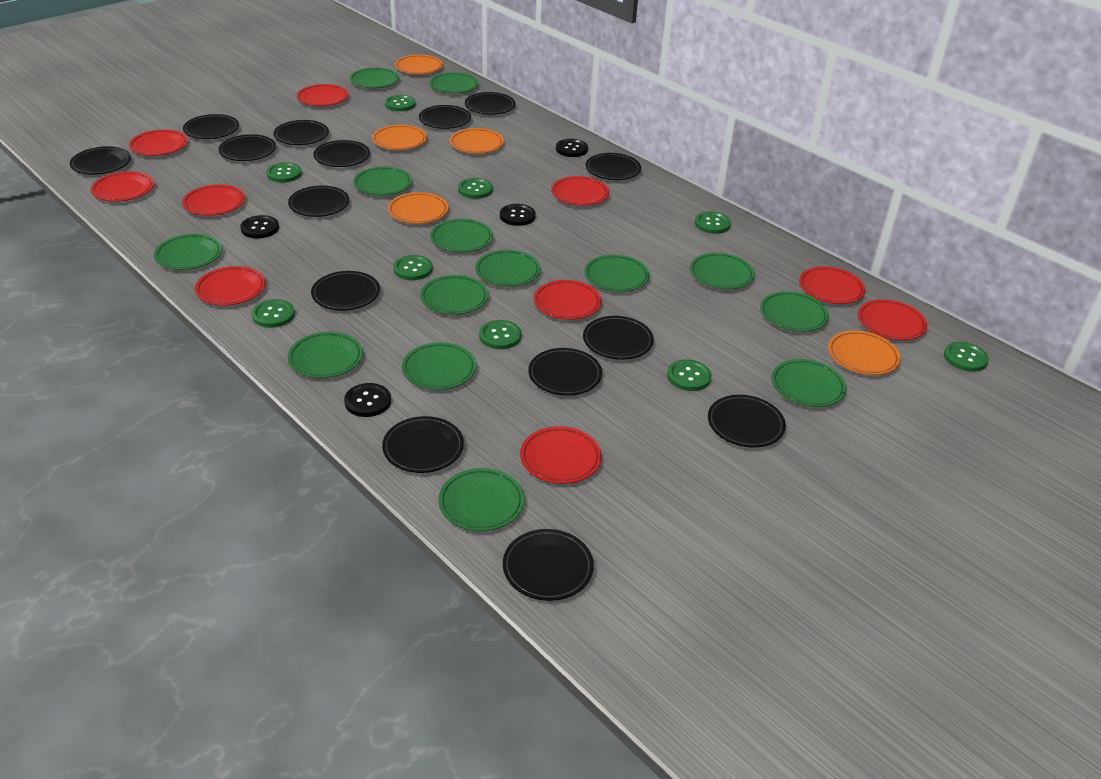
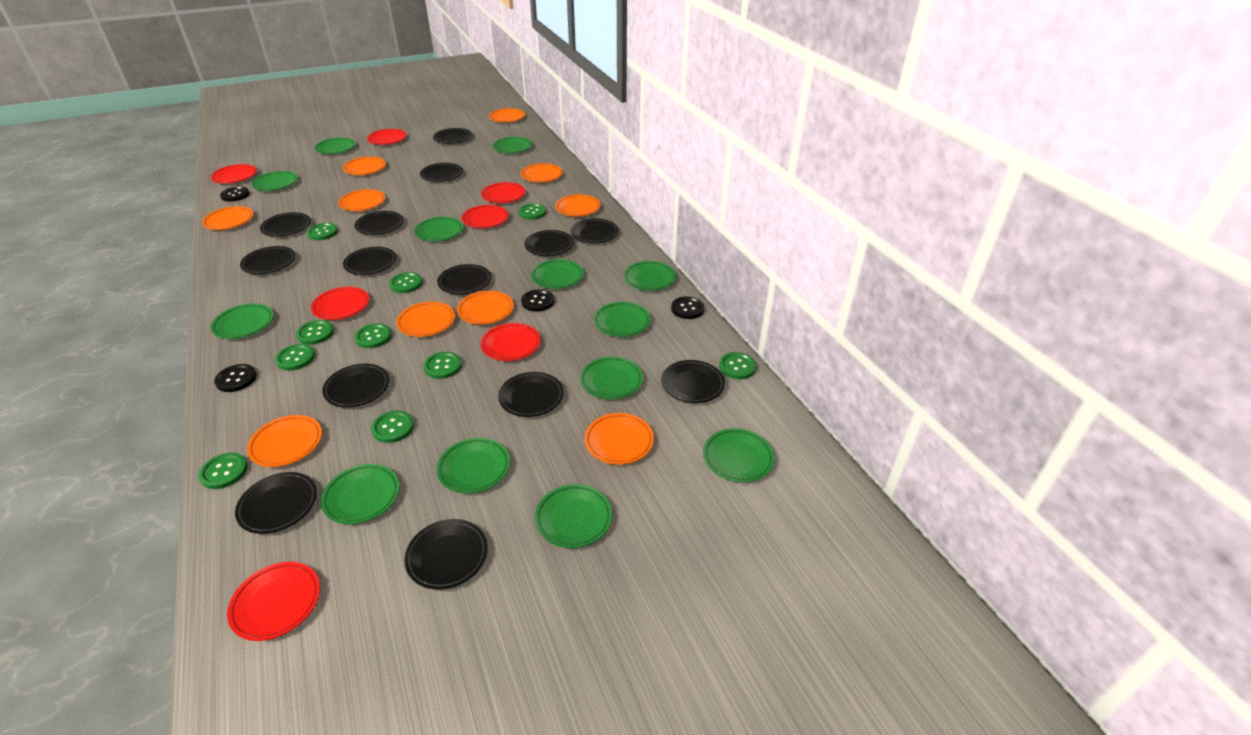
black plate: 15 -> 14
green button: 9 -> 10
green plate: 14 -> 13
orange plate: 5 -> 10
red plate: 10 -> 7

